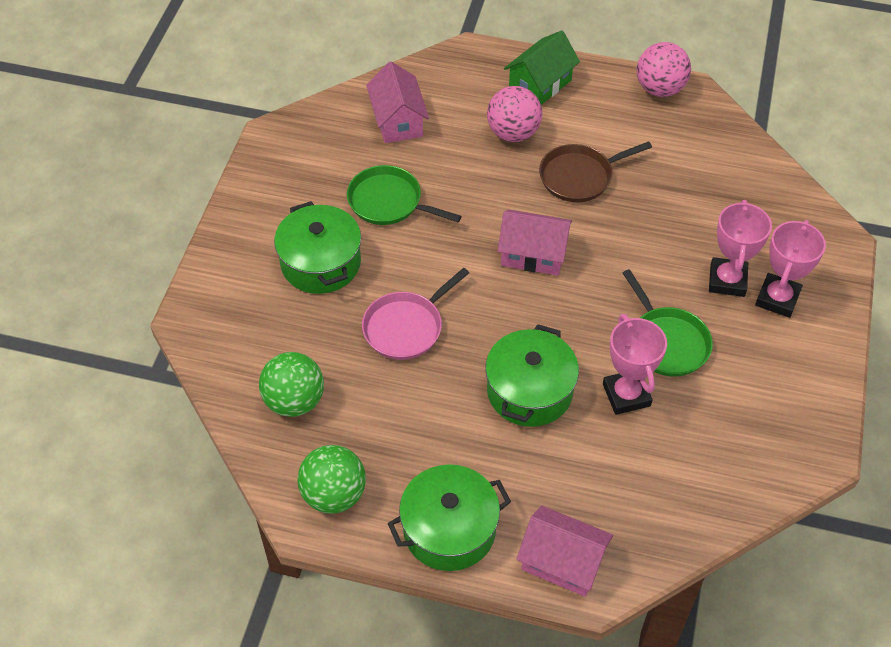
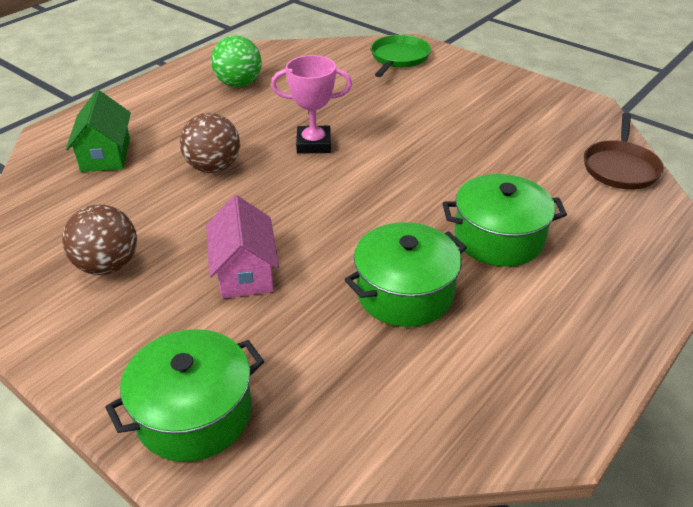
brown ball: 0 -> 2
green ball: 2 -> 1
green pan: 2 -> 1
pink ball: 2 -> 0
pink house: 3 -> 1
pink pan: 1 -> 0
pink trophy: 3 -> 1

